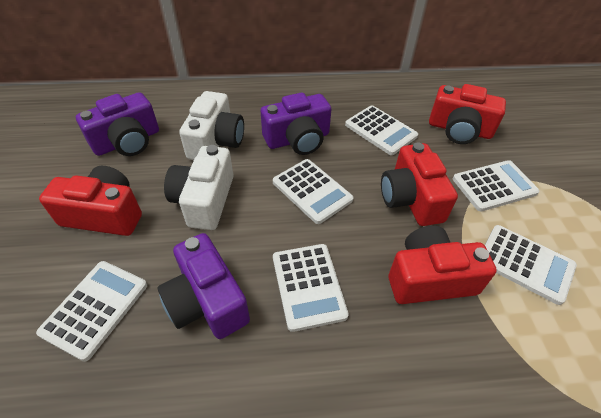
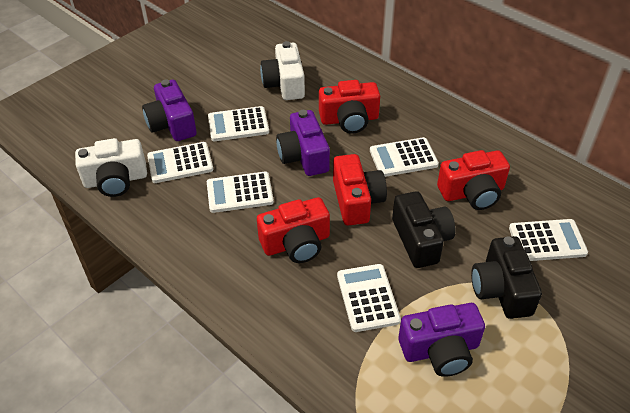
black camera: 0 -> 2

